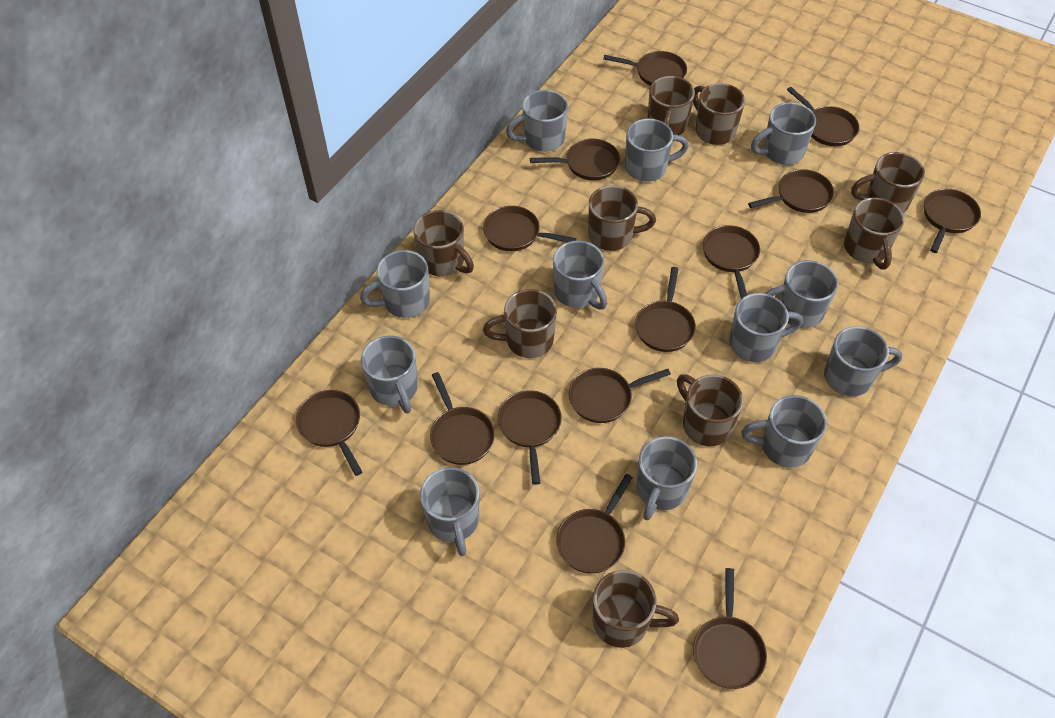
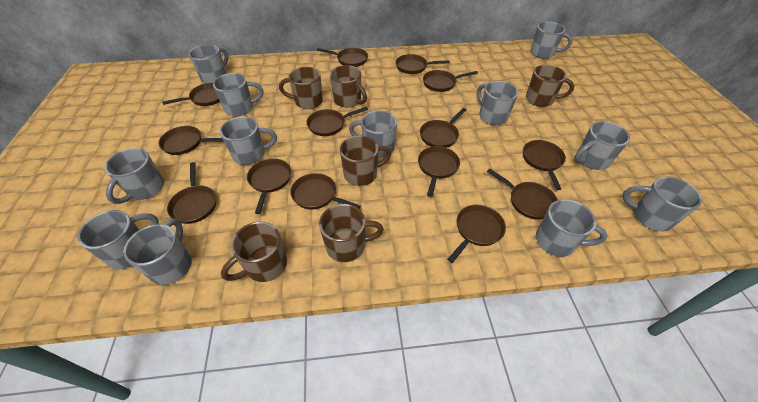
brown mug: 9 -> 6

